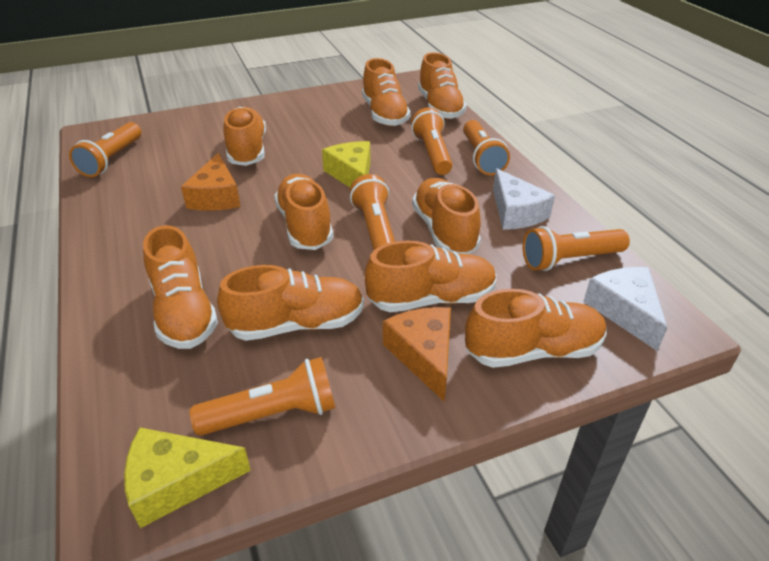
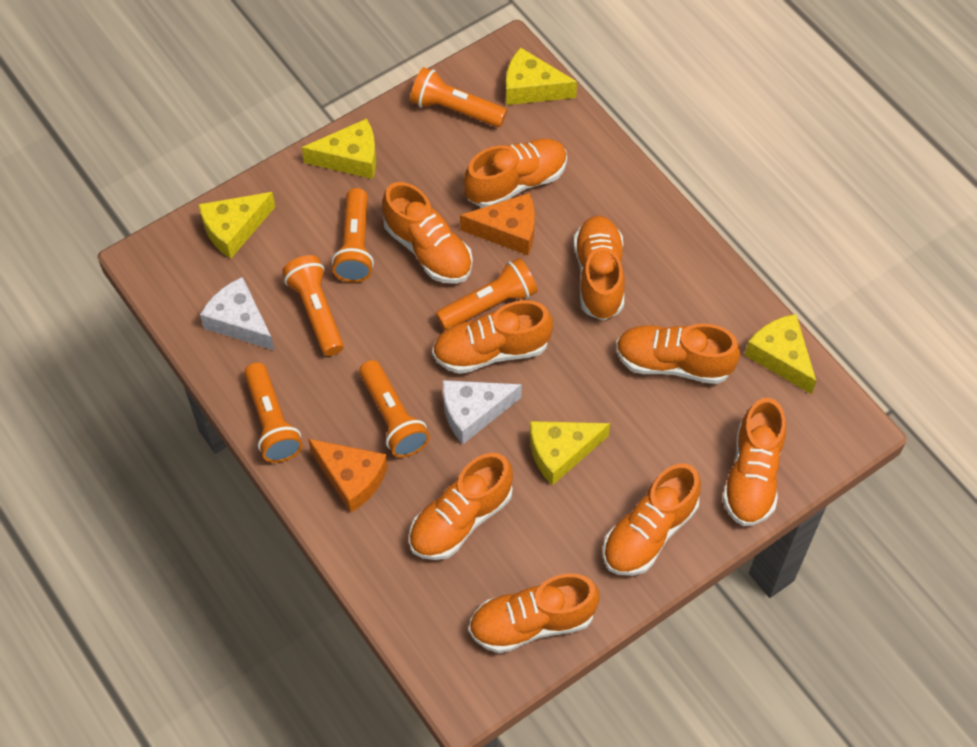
yellow cheese: 2 -> 5

